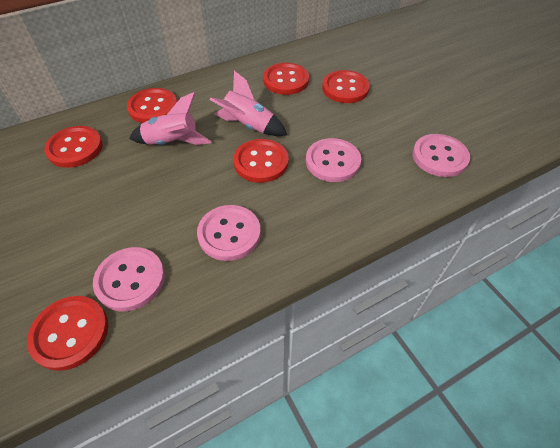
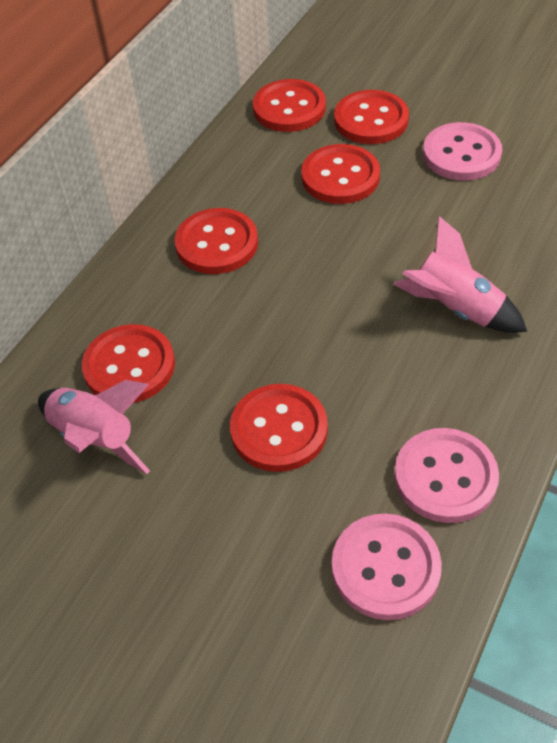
pink button: 4 -> 3

